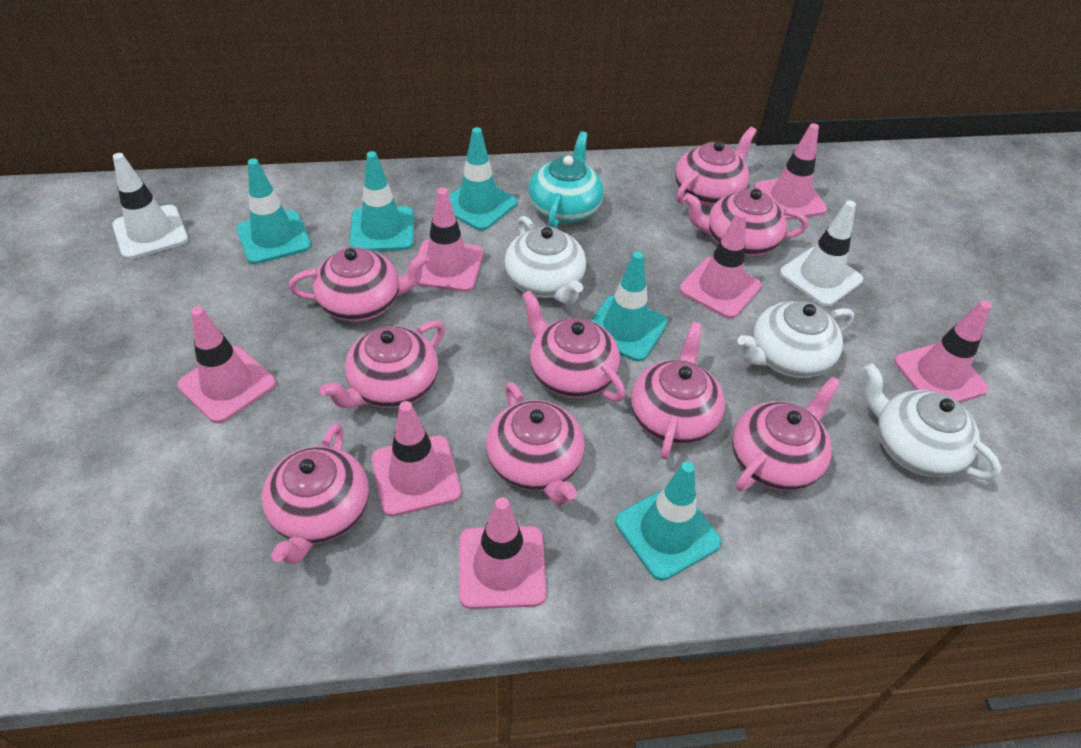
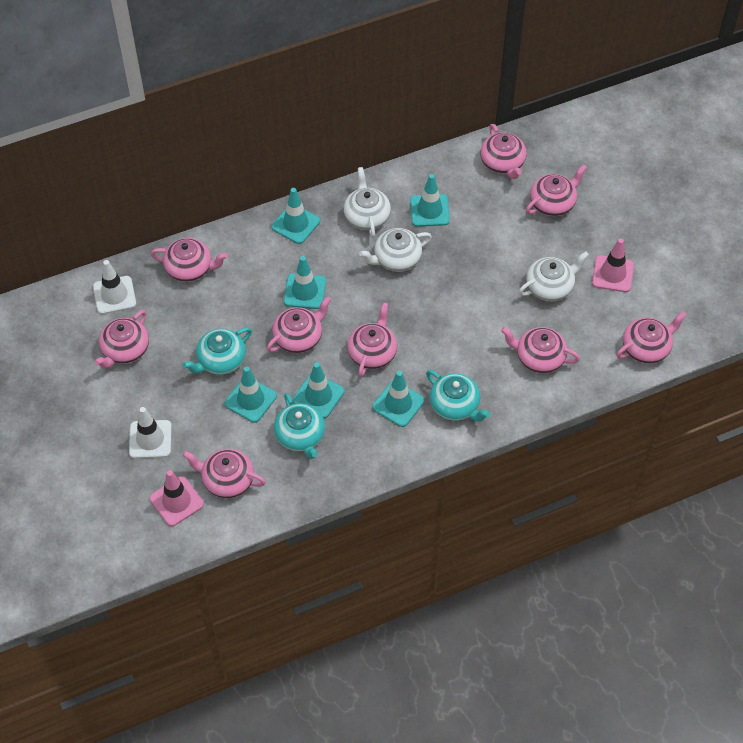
pink traffic cone: 7 -> 2
turquoise teapot: 1 -> 3
turquoise traffic cone: 5 -> 6

